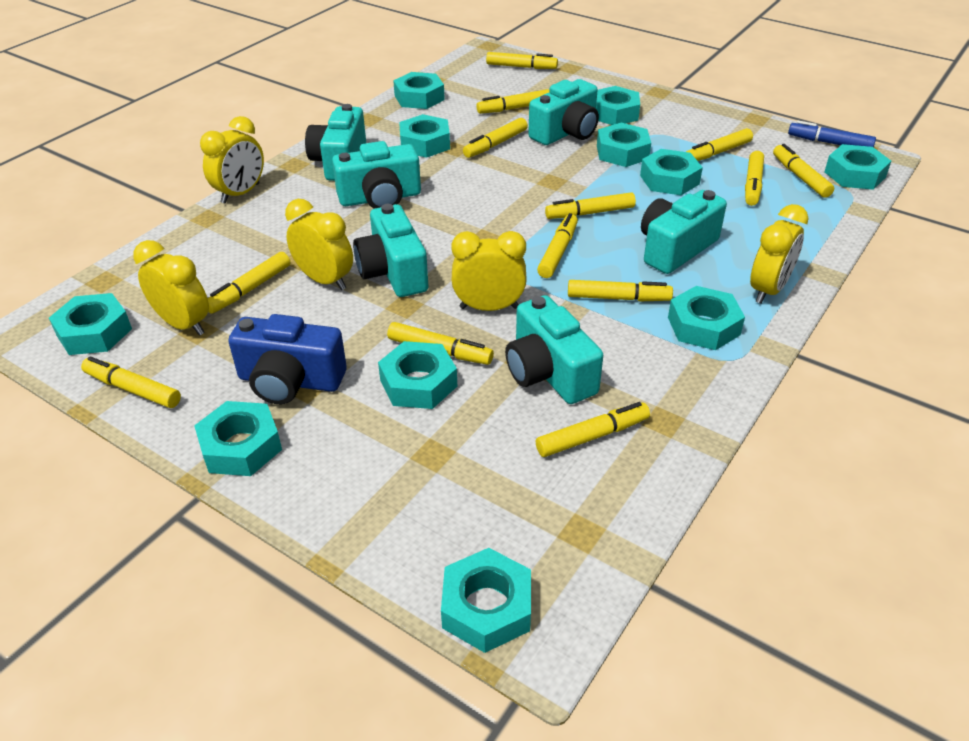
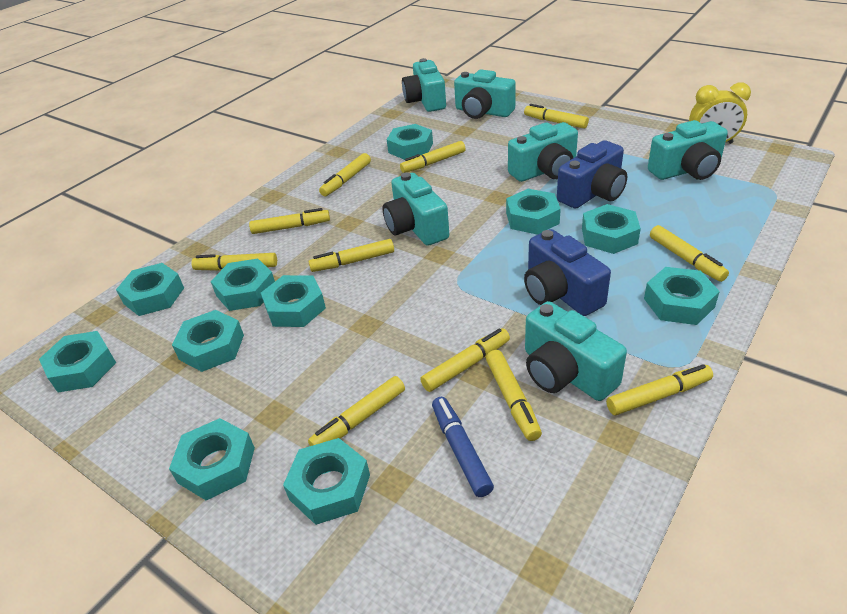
blue camera: 1 -> 2
yellow clock: 5 -> 1
yellow marker: 13 -> 11

